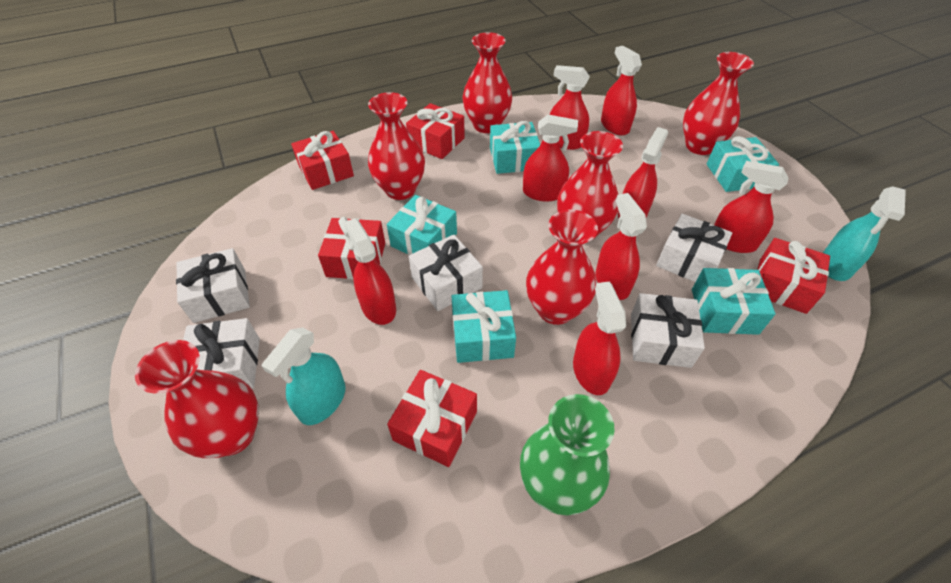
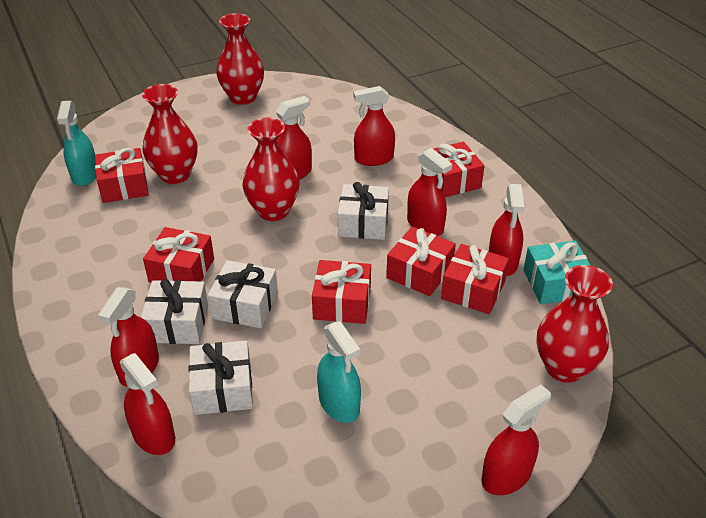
green vase: 1 -> 0
red gift: 5 -> 6
red spray bottle: 8 -> 7
red vase: 6 -> 4
turquoise gift: 5 -> 1
white gift: 5 -> 4

